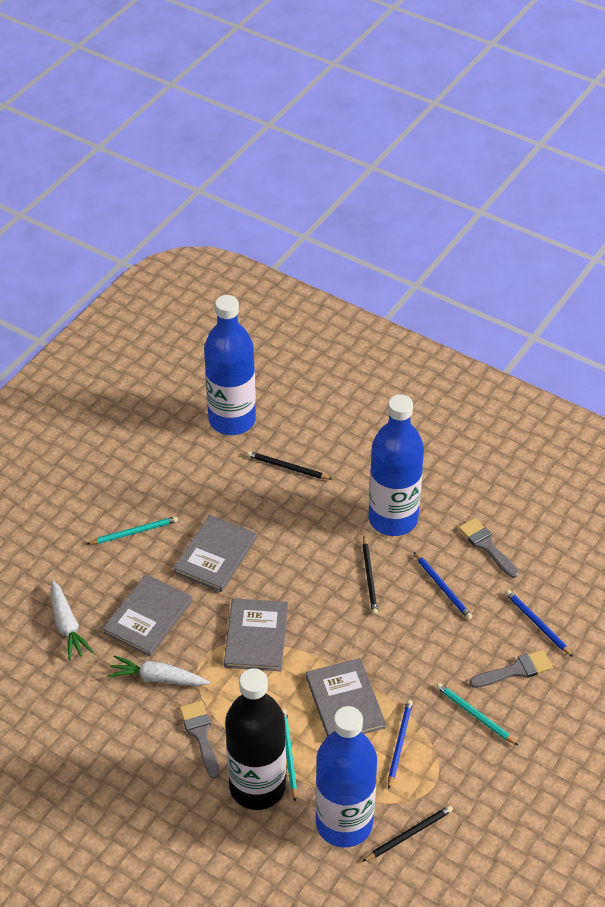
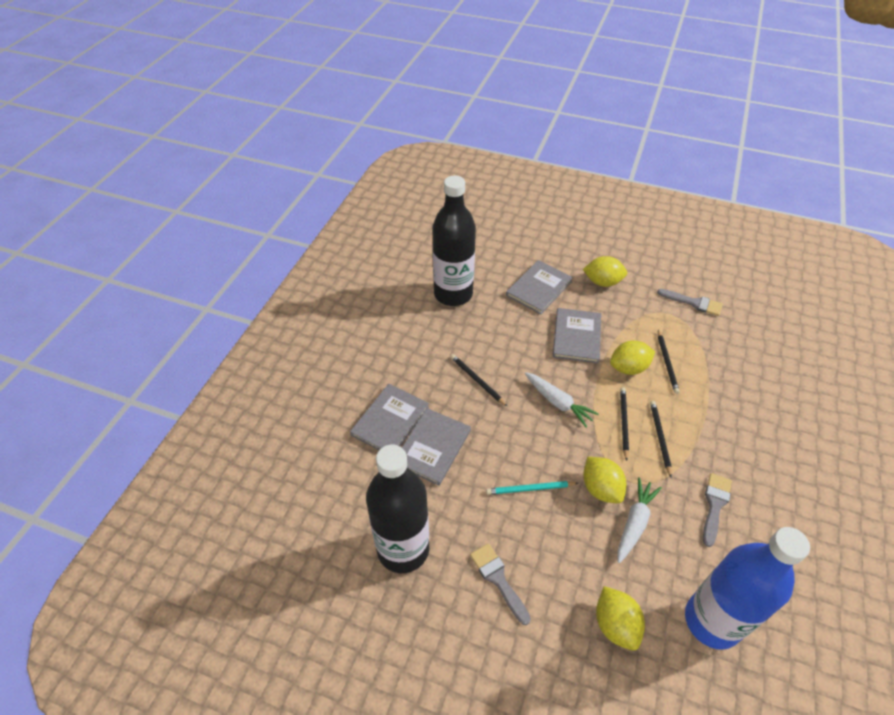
black bottle: 1 -> 2
black pencil: 3 -> 4
blue bottle: 3 -> 1
blue pencil: 3 -> 0
turquoise pencil: 3 -> 1
yellow lemon: 0 -> 4

